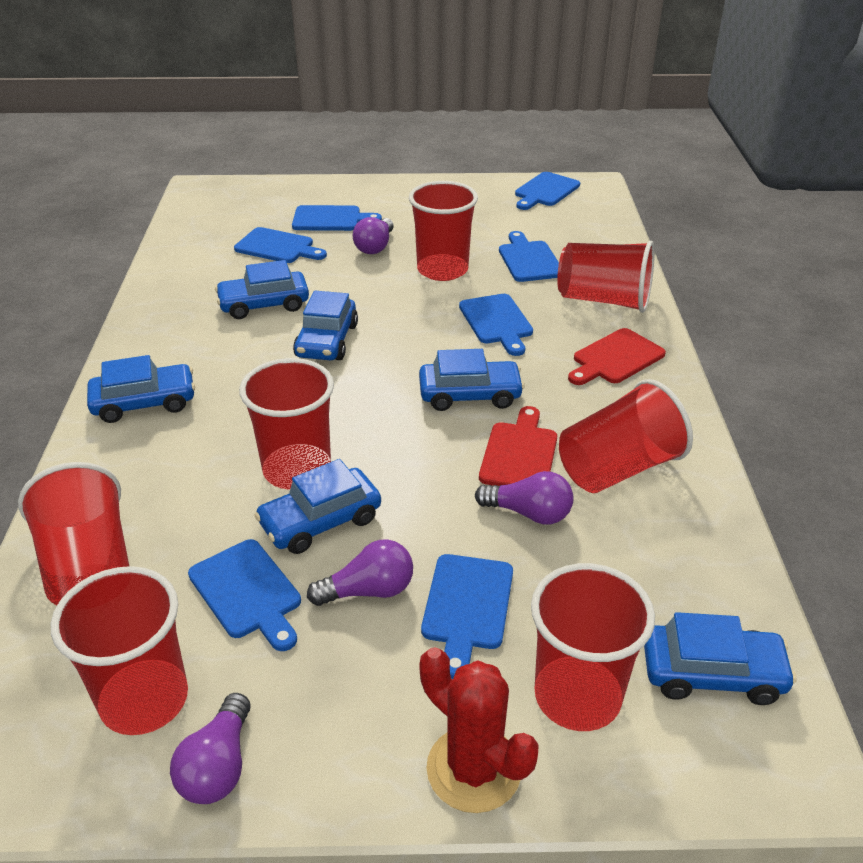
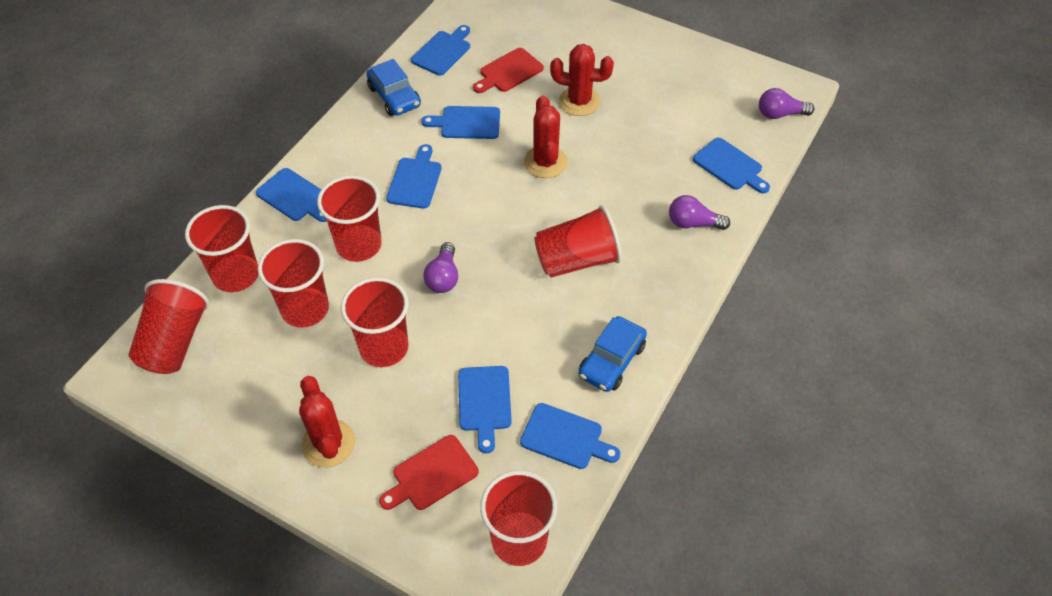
blue car: 6 -> 2
purple light bulb: 4 -> 3
red cactus: 1 -> 3

